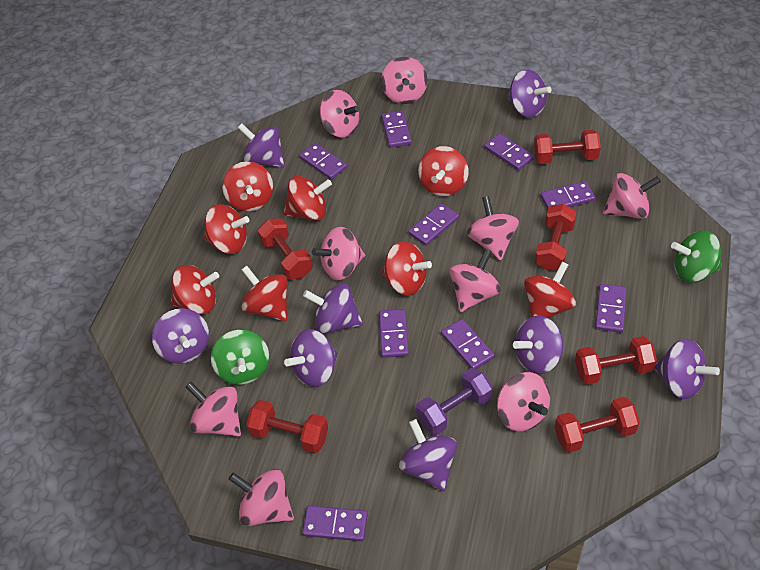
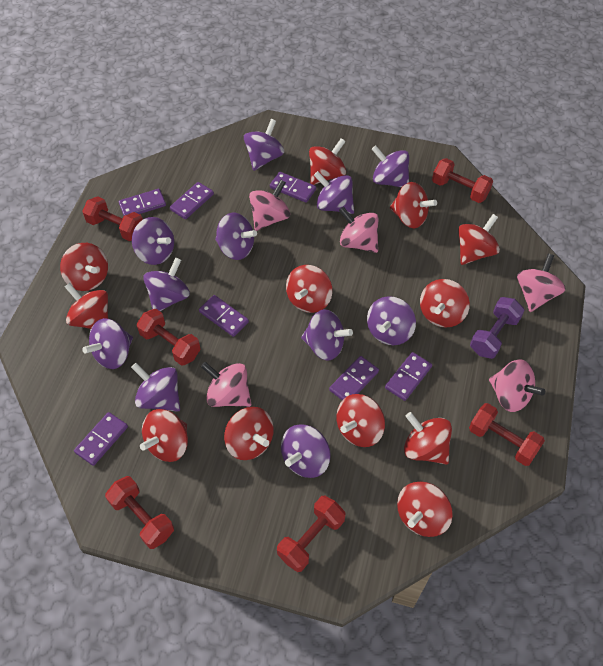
green spinning top: 2 -> 0
pink spinning top: 9 -> 5
purple domino: 9 -> 7
purple spinning top: 8 -> 11
red spinning top: 8 -> 12

